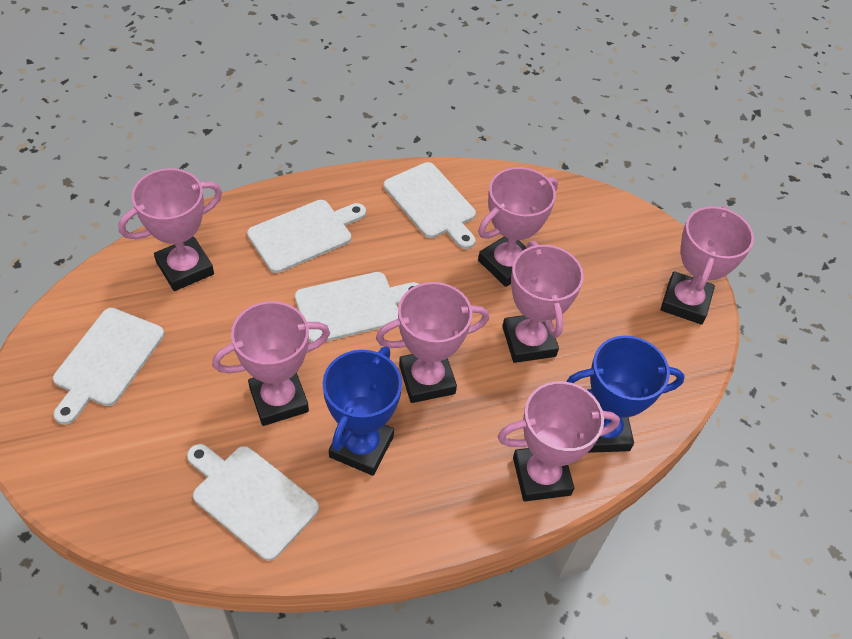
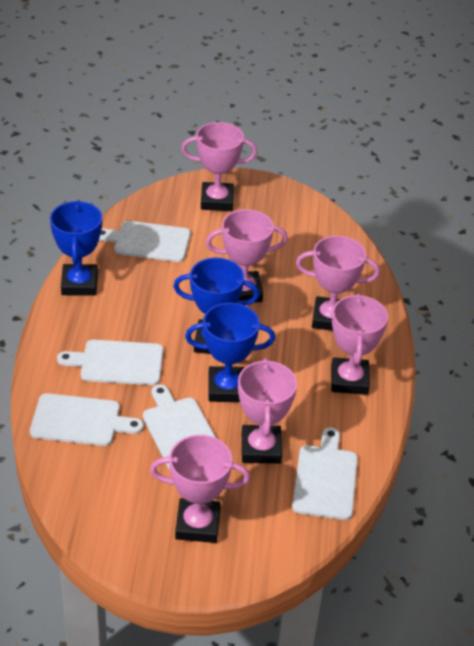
blue trophy: 2 -> 3
pink trophy: 7 -> 6

